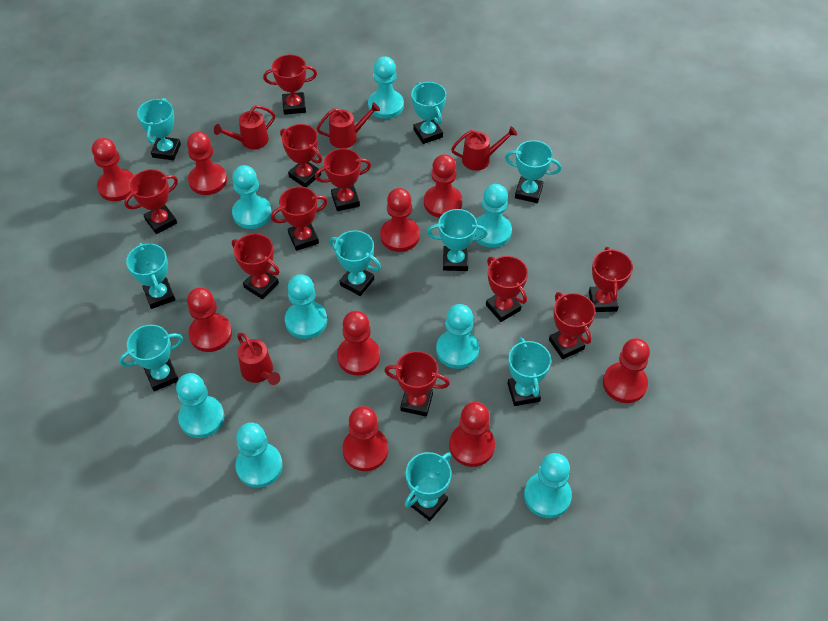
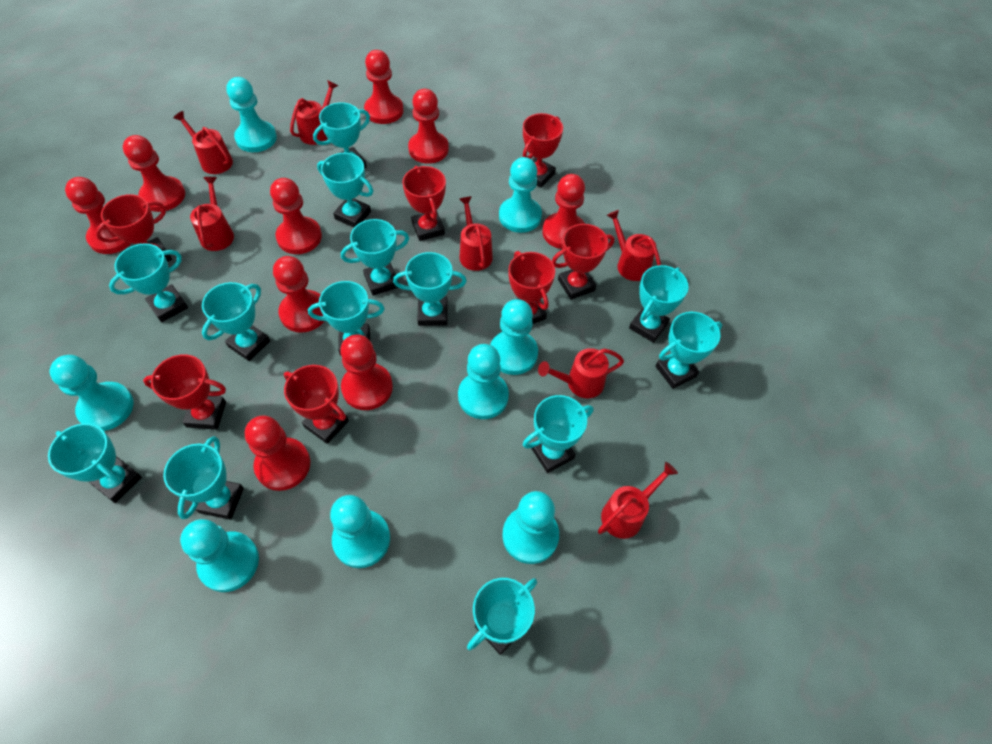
red trophy: 10 -> 7
red watering can: 4 -> 7
turquoise trophy: 9 -> 13

